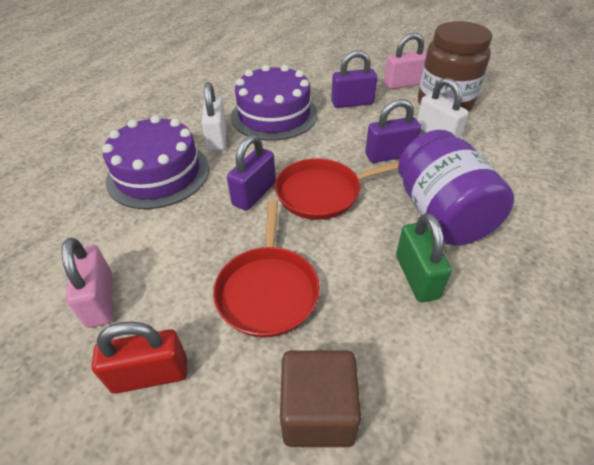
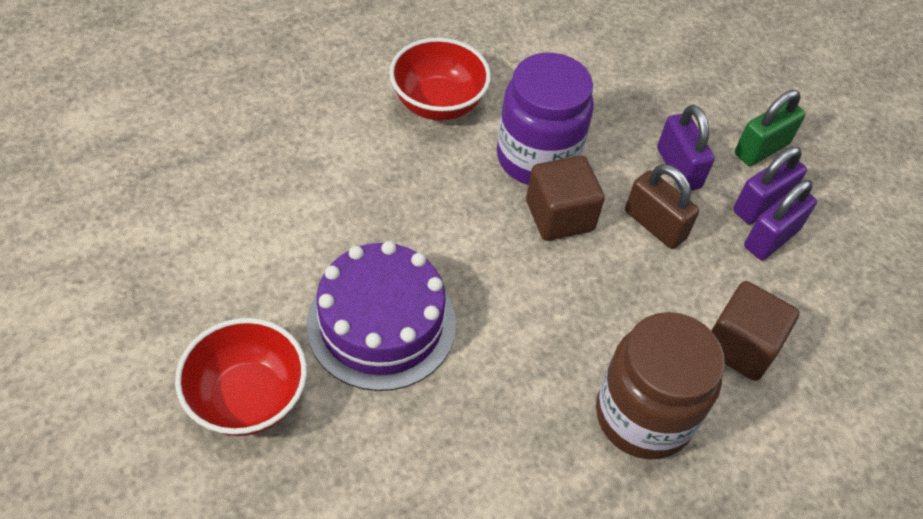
brown cube: 1 -> 2
brown padlock: 0 -> 1
pink padlock: 2 -> 0
purple cake: 2 -> 1
red bowl: 0 -> 2
red padlock: 1 -> 0
red pan: 2 -> 0
white padlock: 2 -> 0

